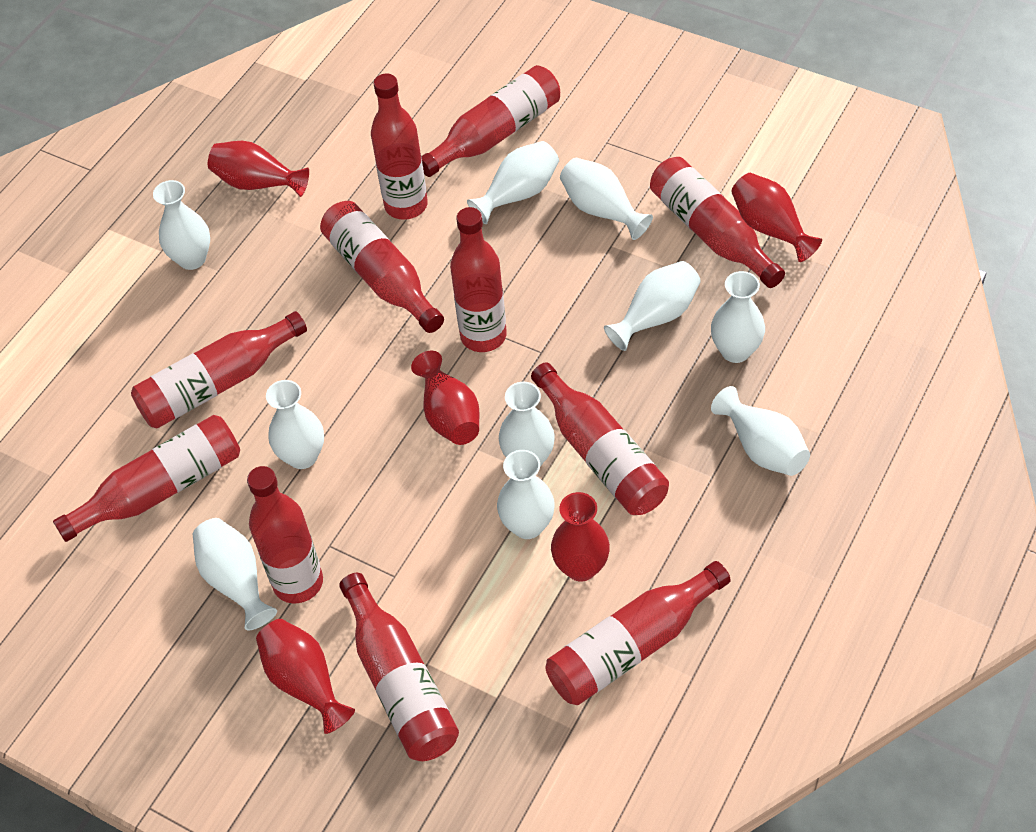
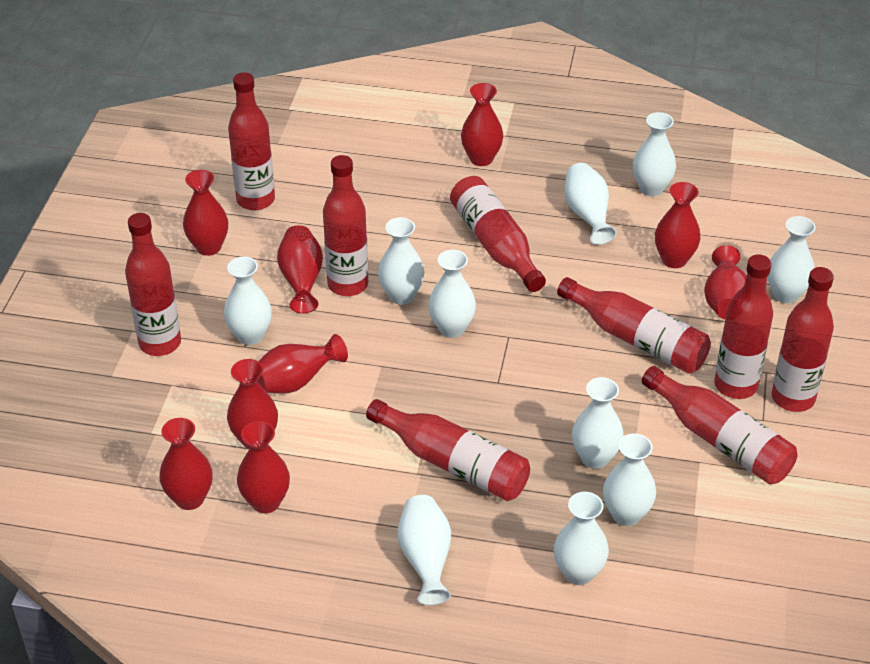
red bottle: 11 -> 9
red vase: 5 -> 9

